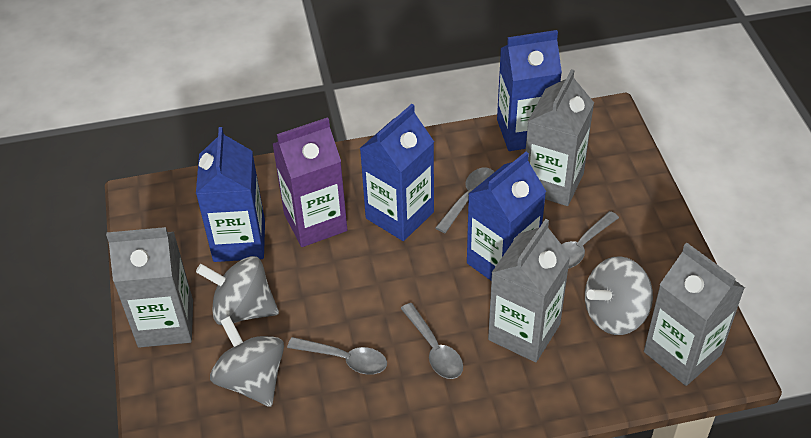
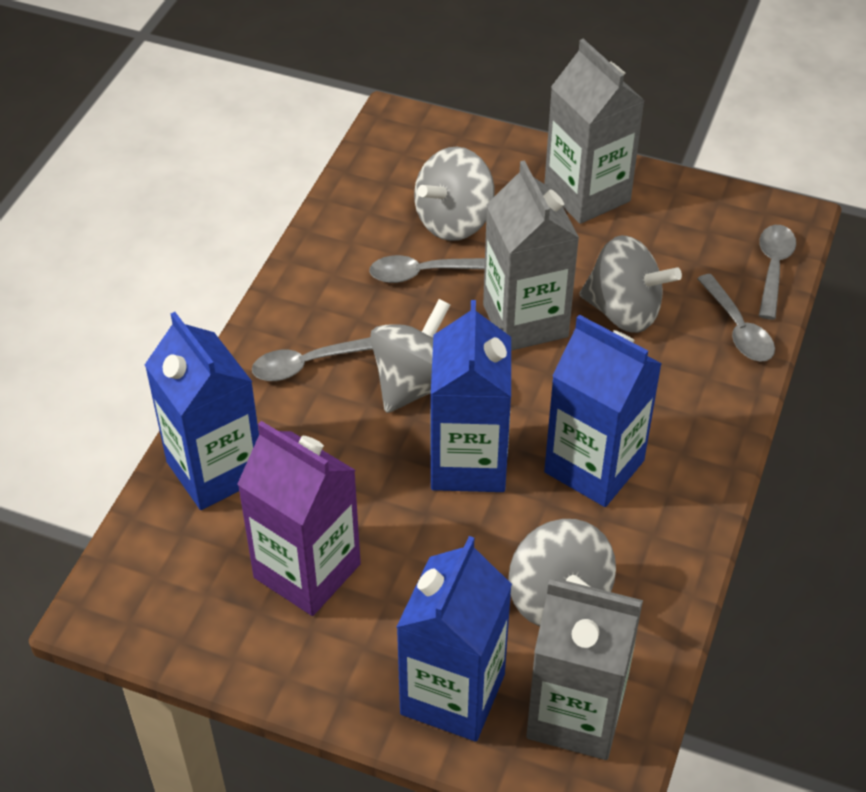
grey carton: 4 -> 3
grey spinning top: 3 -> 4

